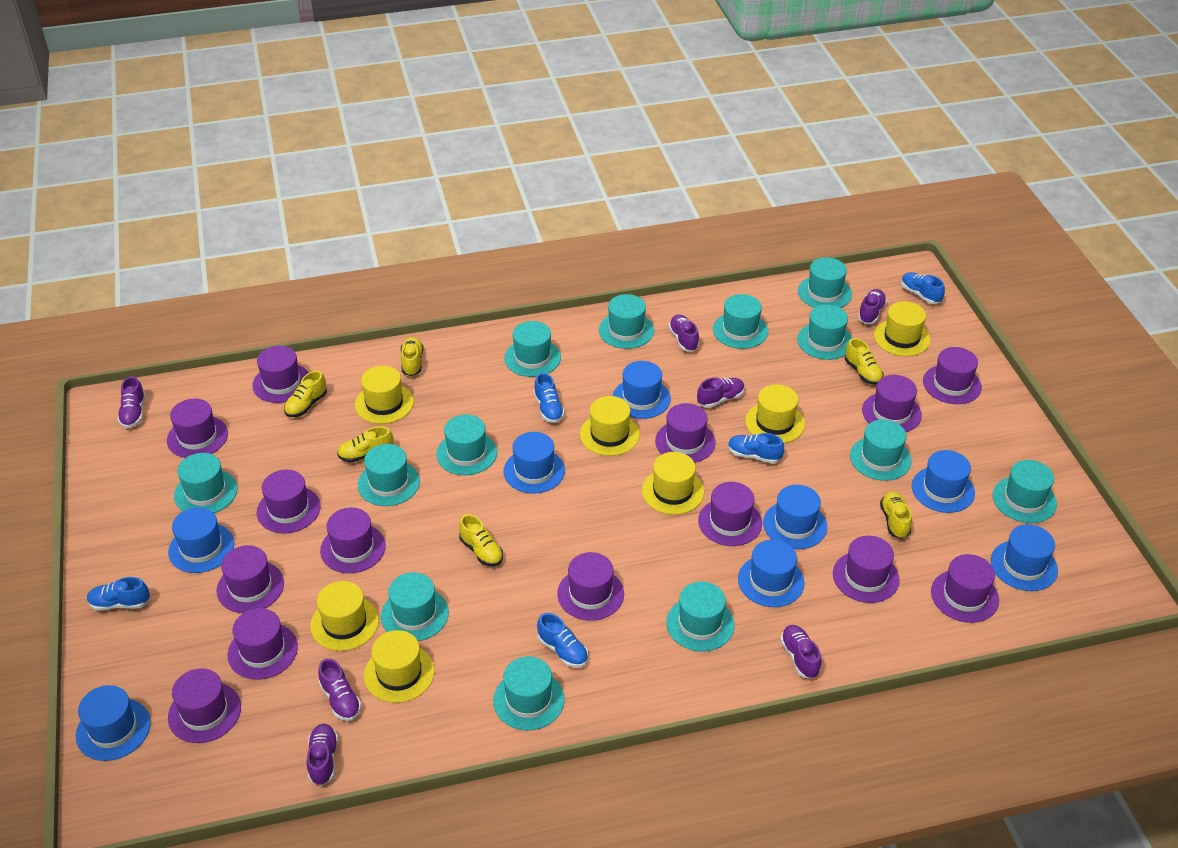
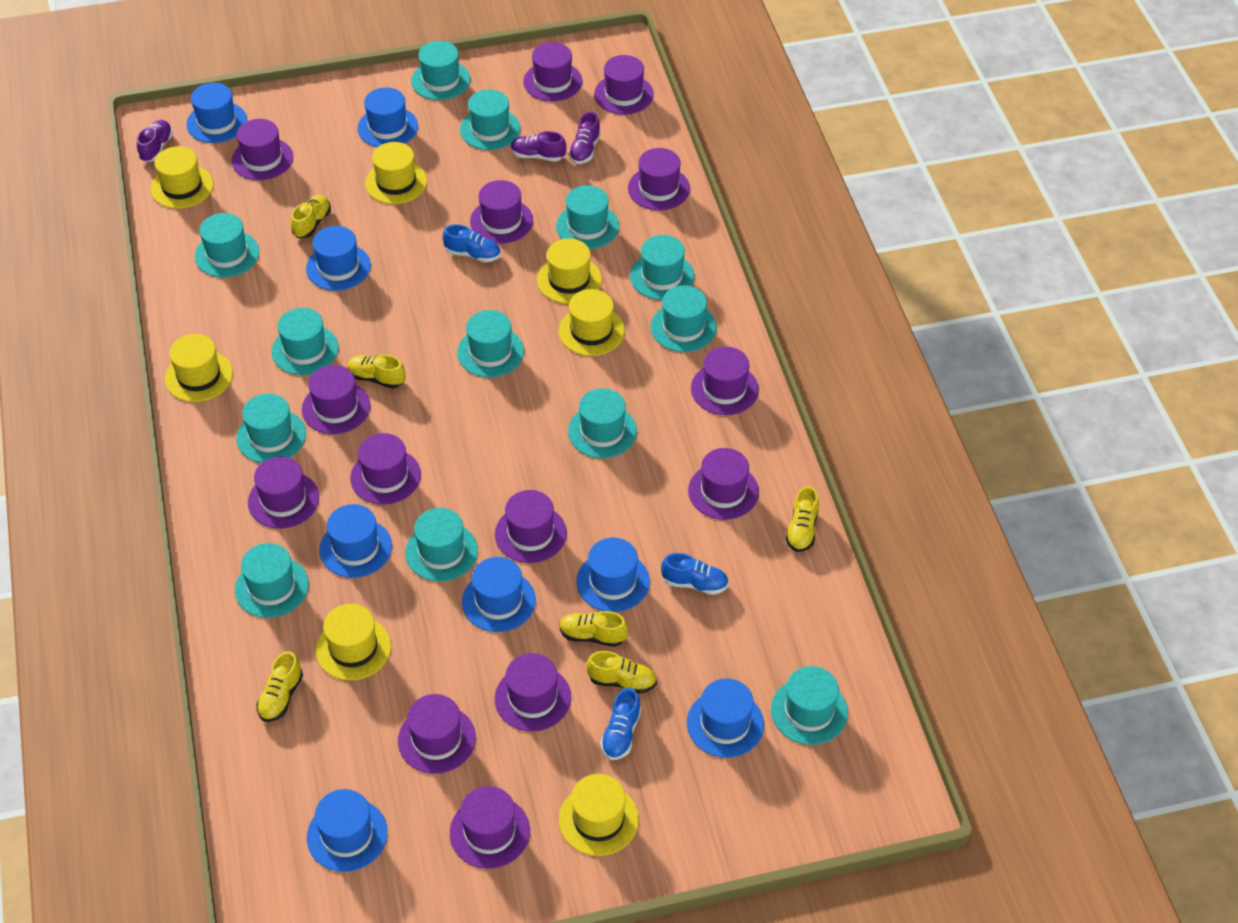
blue shoe: 5 -> 3
purple shoe: 7 -> 3

